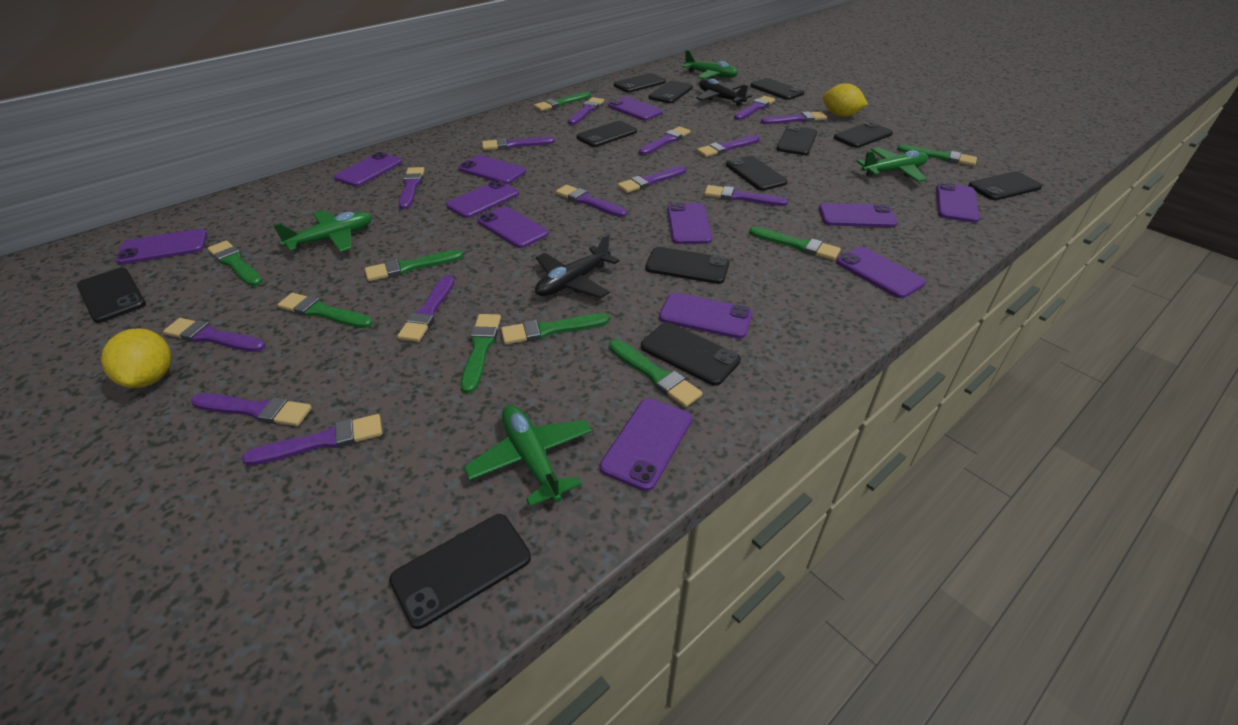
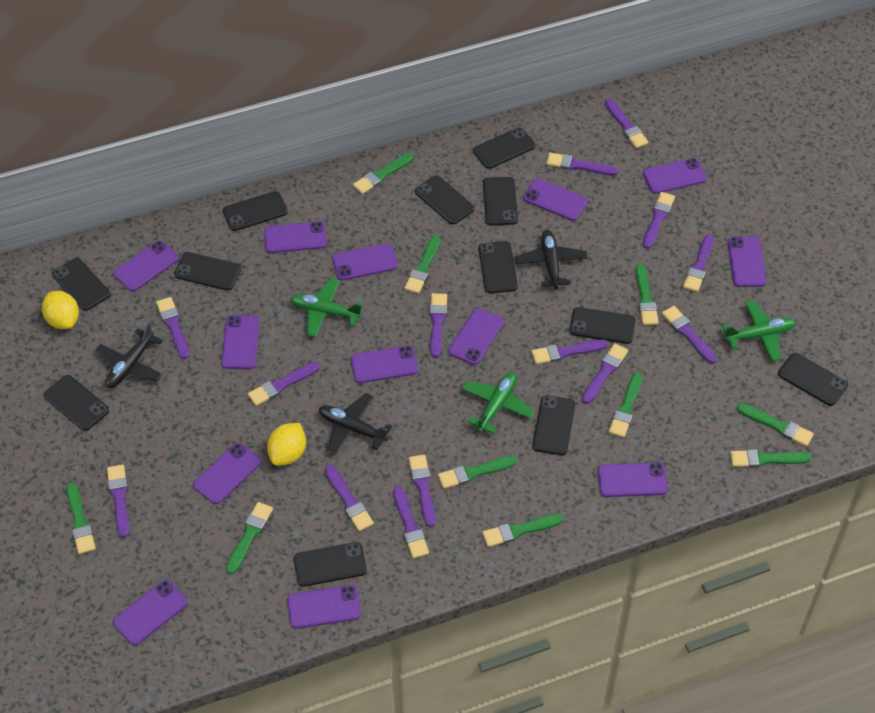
black plane: 2 -> 3
green brush: 9 -> 10
green plane: 4 -> 3
purple phone: 12 -> 13

